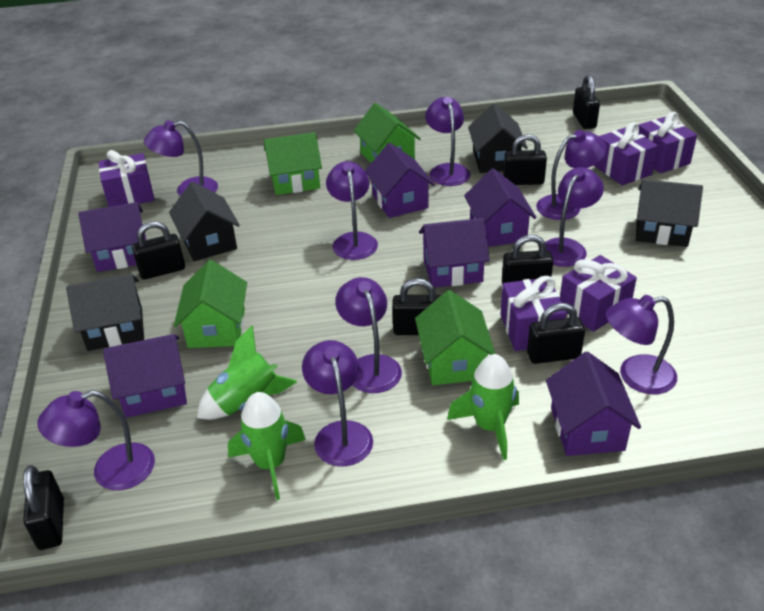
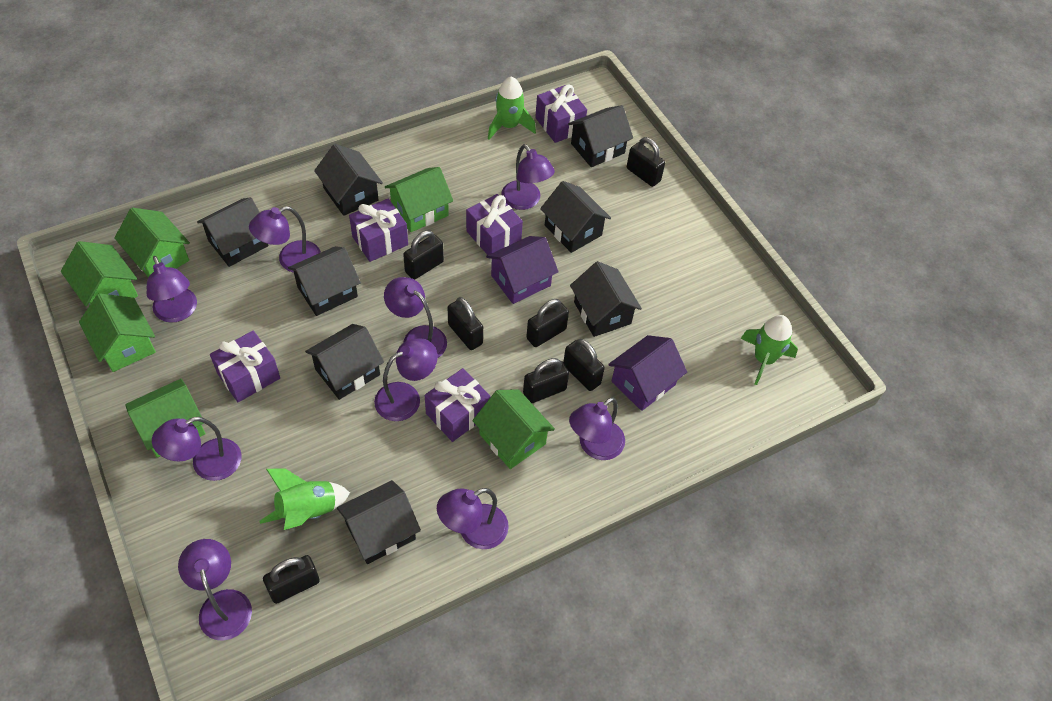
black house: 4 -> 8
green house: 4 -> 6
purple house: 6 -> 2

